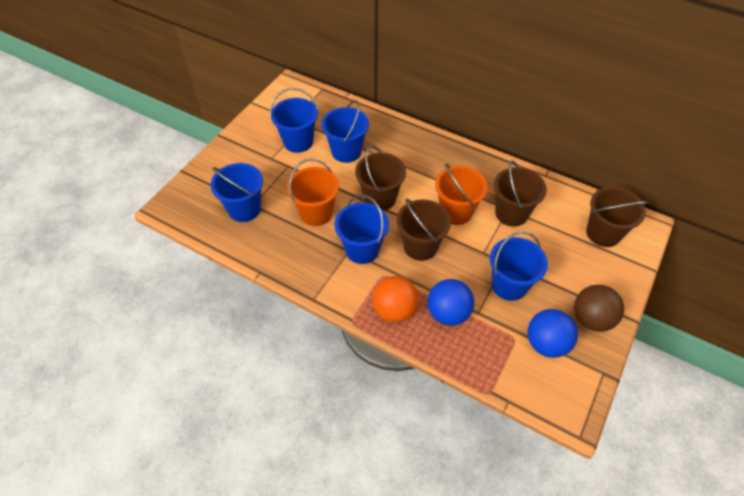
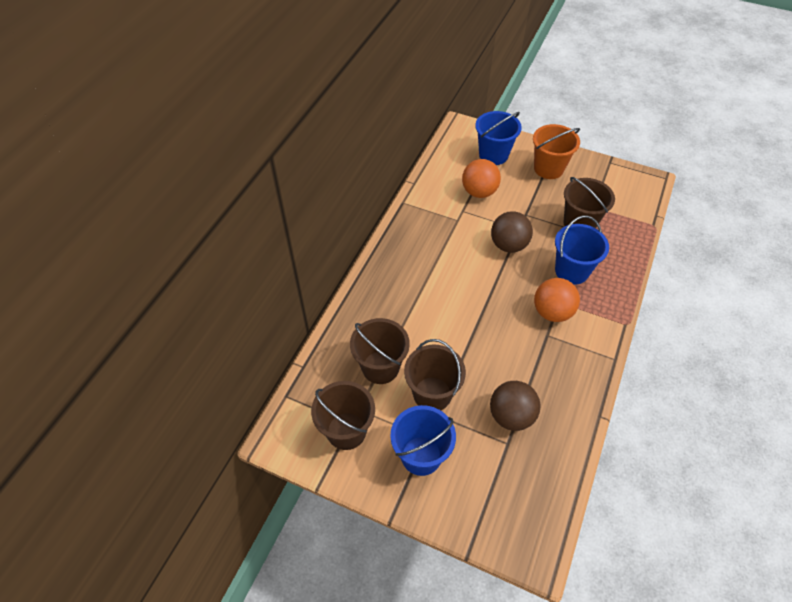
blue ball: 2 -> 0
blue bucket: 5 -> 3
brown ball: 1 -> 2
orange ball: 1 -> 2
orange bucket: 2 -> 1

